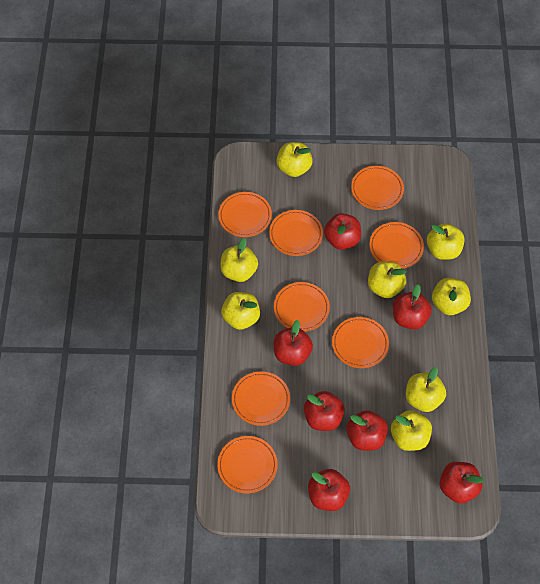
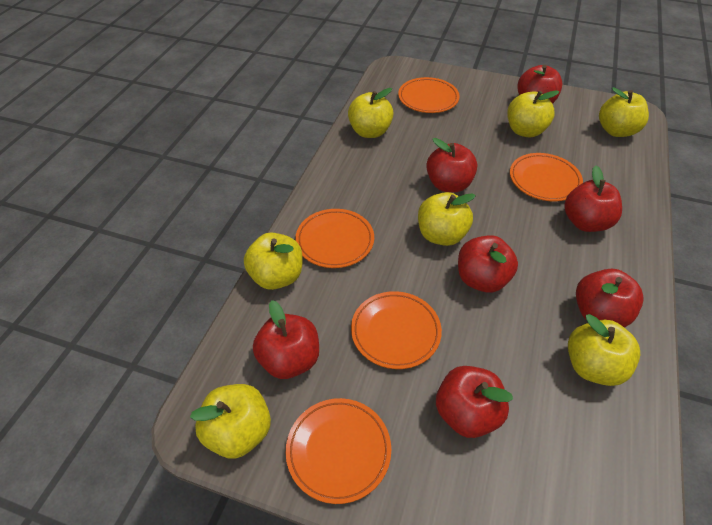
orange plate: 8 -> 5
yellow apple: 8 -> 7

